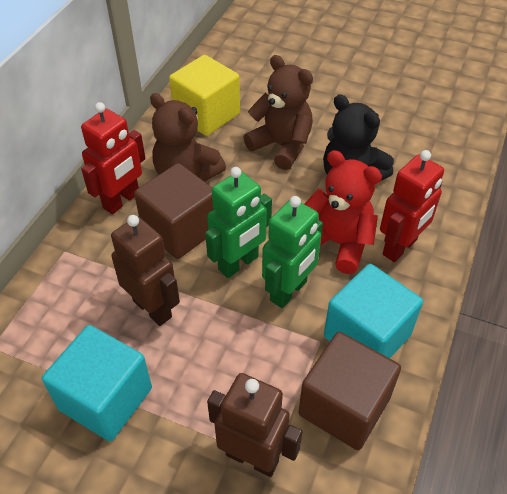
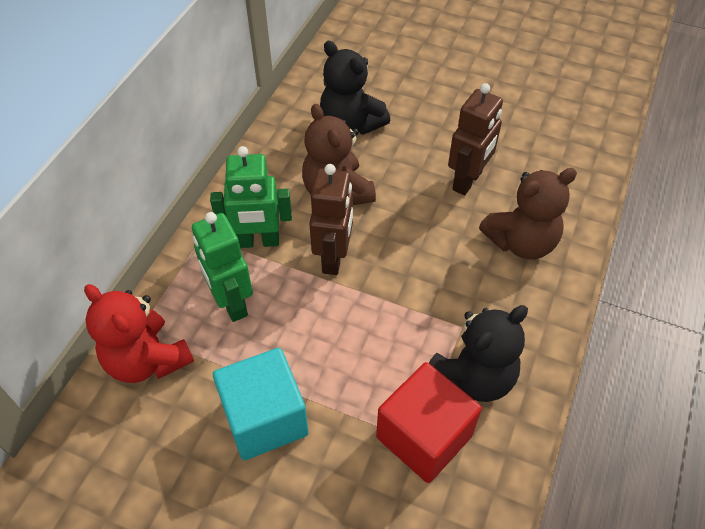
black teddy bear: 1 -> 2
brown cube: 2 -> 0
red cube: 0 -> 1
red robot: 2 -> 0
turquoise cube: 2 -> 1
yellow cube: 1 -> 0

